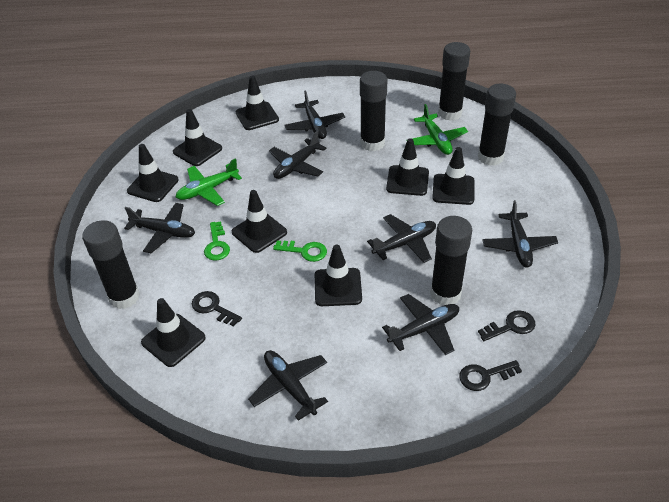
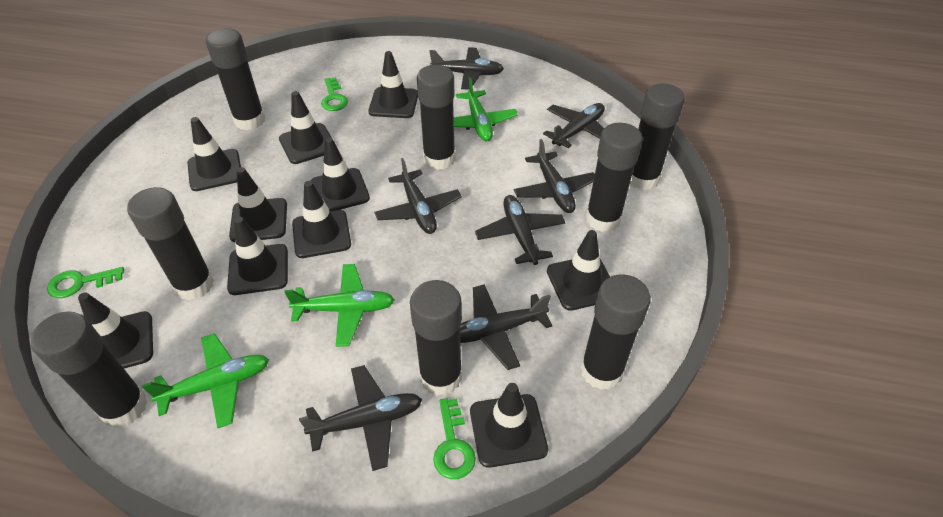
black glue stick: 5 -> 8
black key: 3 -> 0
black traffic cone: 8 -> 10
green key: 2 -> 3
green plane: 2 -> 3

